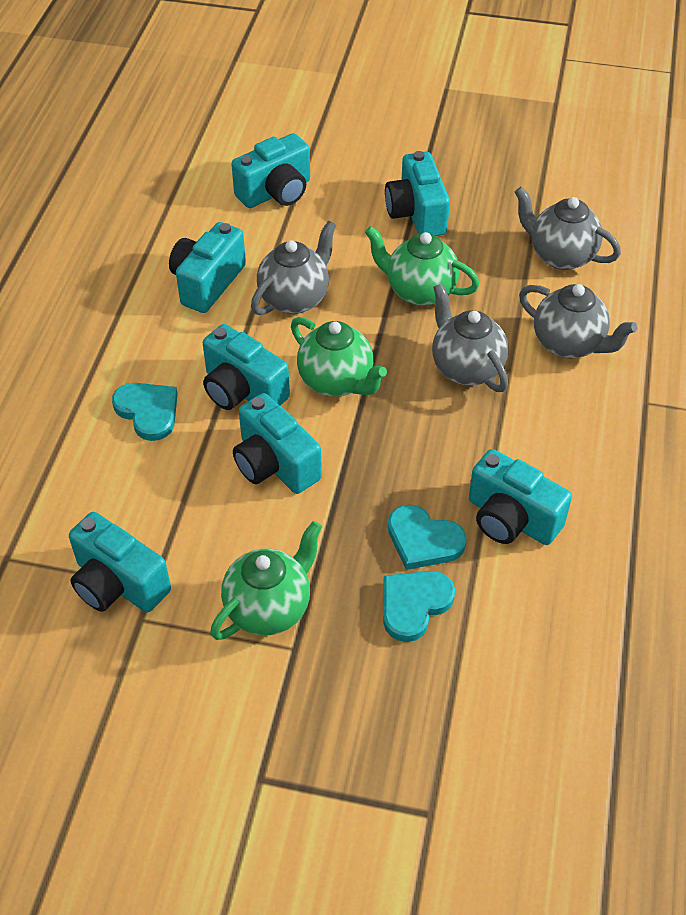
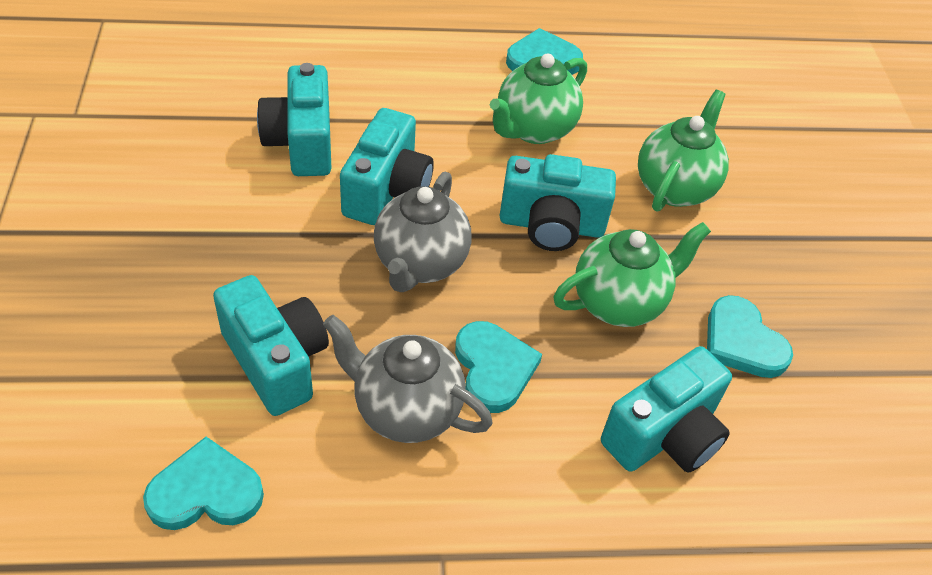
grey teapot: 4 -> 2
turquoise camera: 7 -> 5
turquoise heart: 3 -> 4

